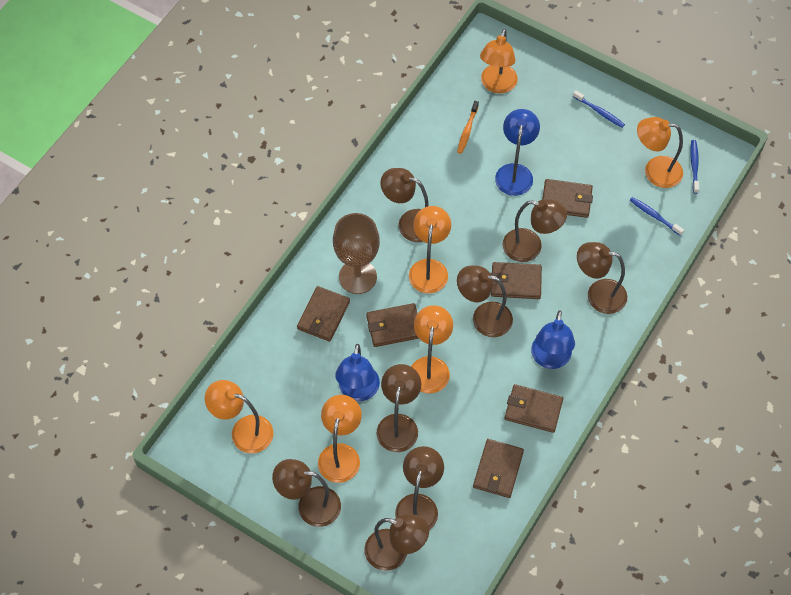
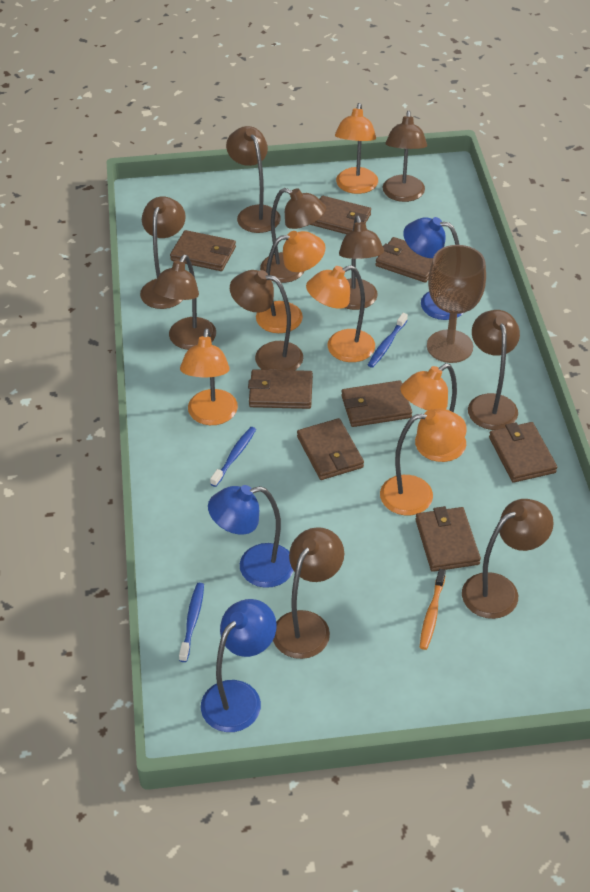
brown lamp: 8 -> 10
brown wallet: 6 -> 8

